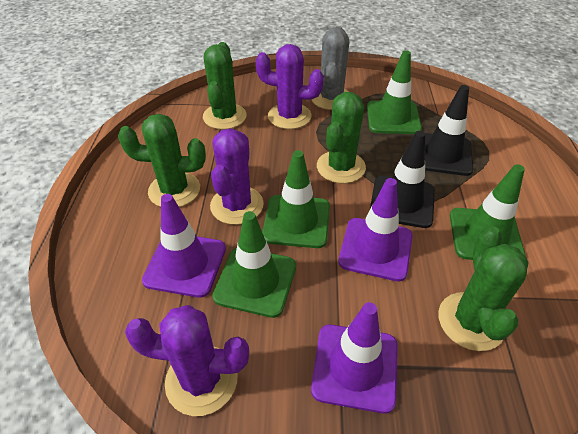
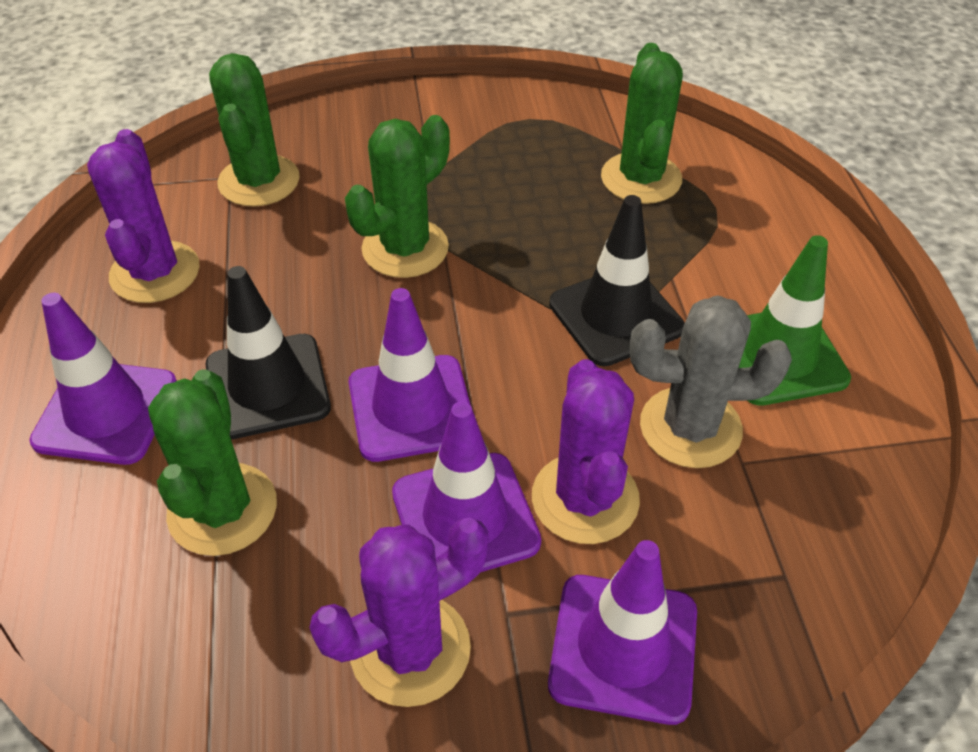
green traffic cone: 4 -> 1
purple traffic cone: 3 -> 4

